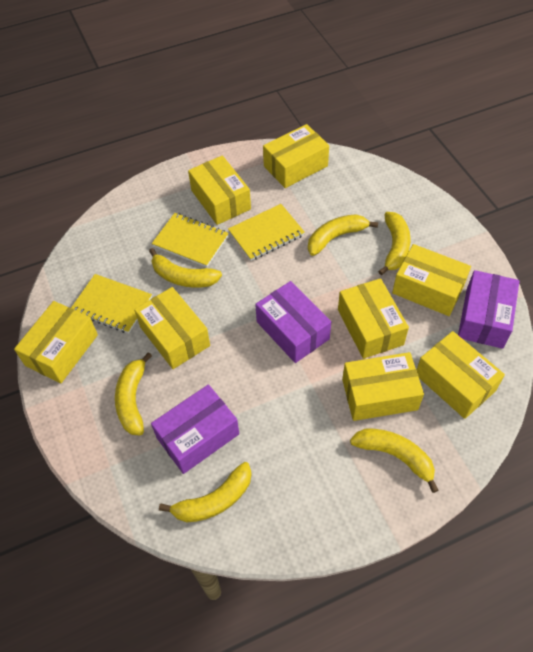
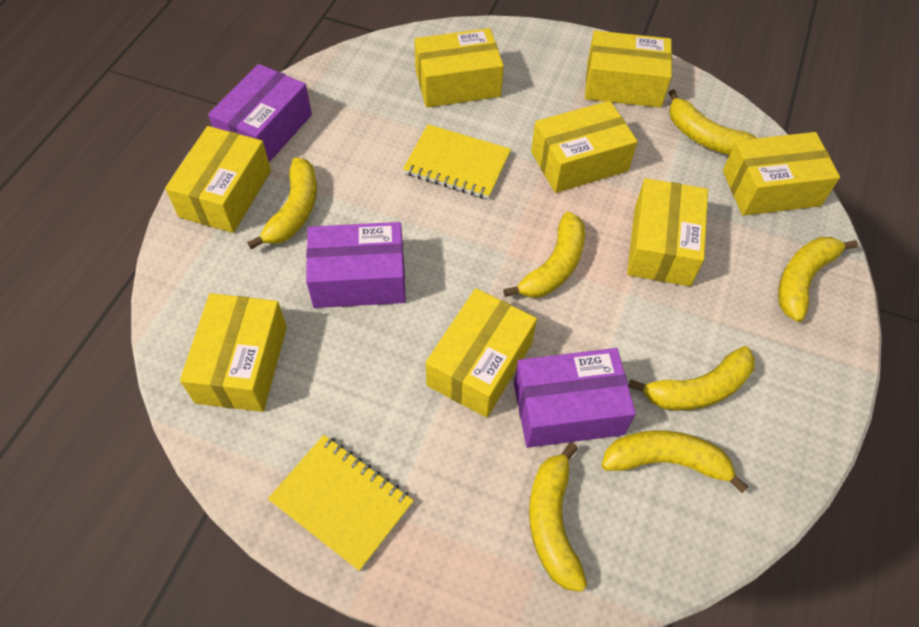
yellow banana: 6 -> 7
yellow notebook: 3 -> 2

